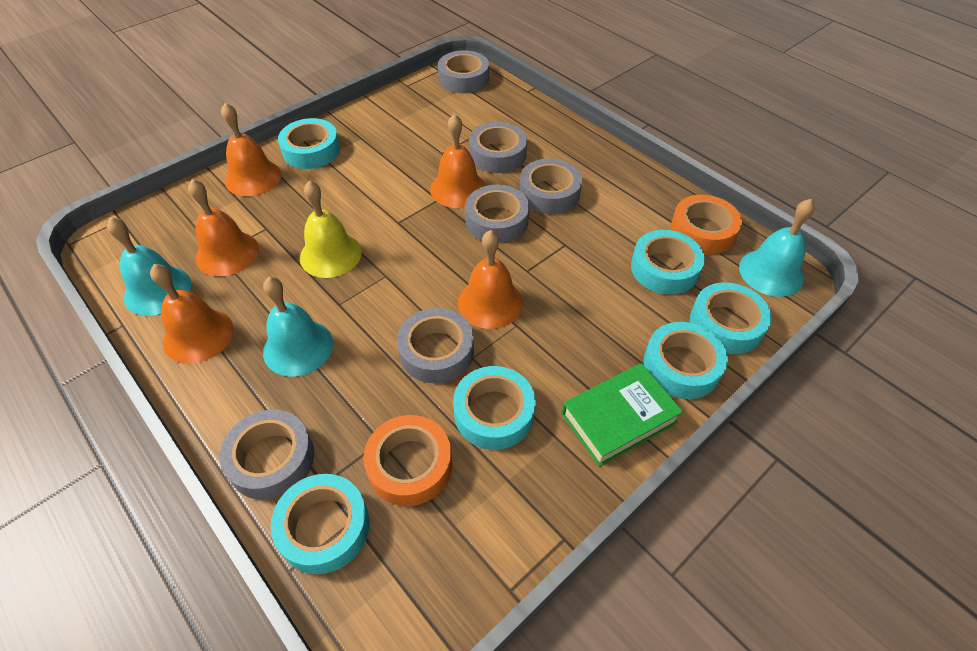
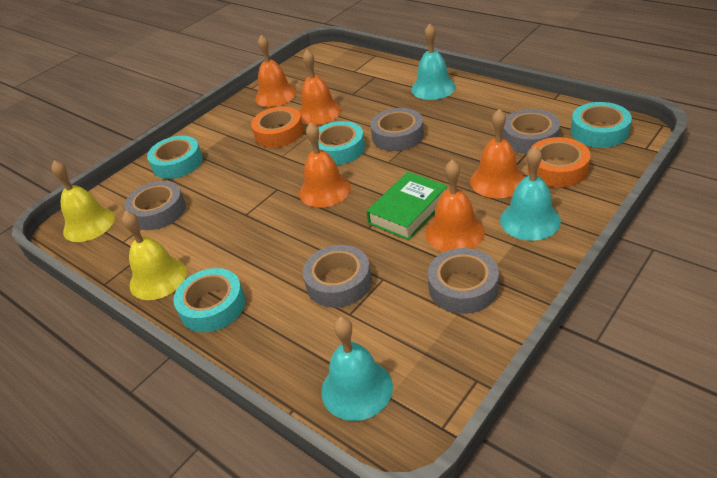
grey tape: 6 -> 5
turquoise tape: 6 -> 4
yellow bell: 1 -> 2

